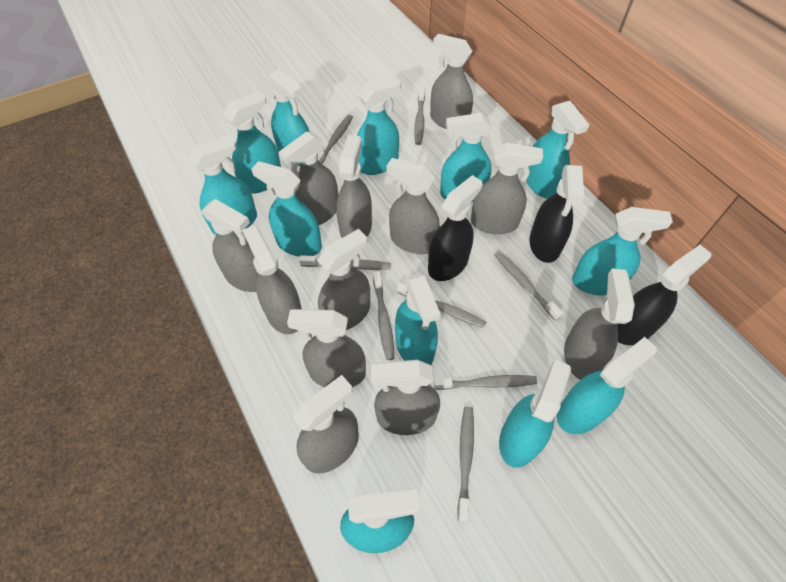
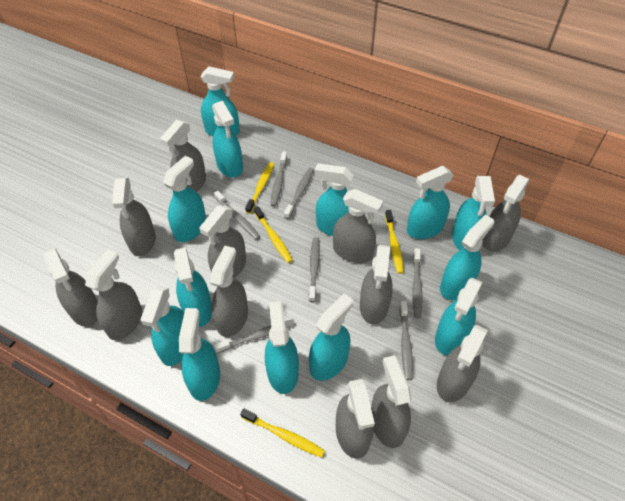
black spray bottle: 3 -> 0
grey toothbrush: 8 -> 7
turquoise spray bottle: 12 -> 13
yellow toothbrush: 0 -> 4

